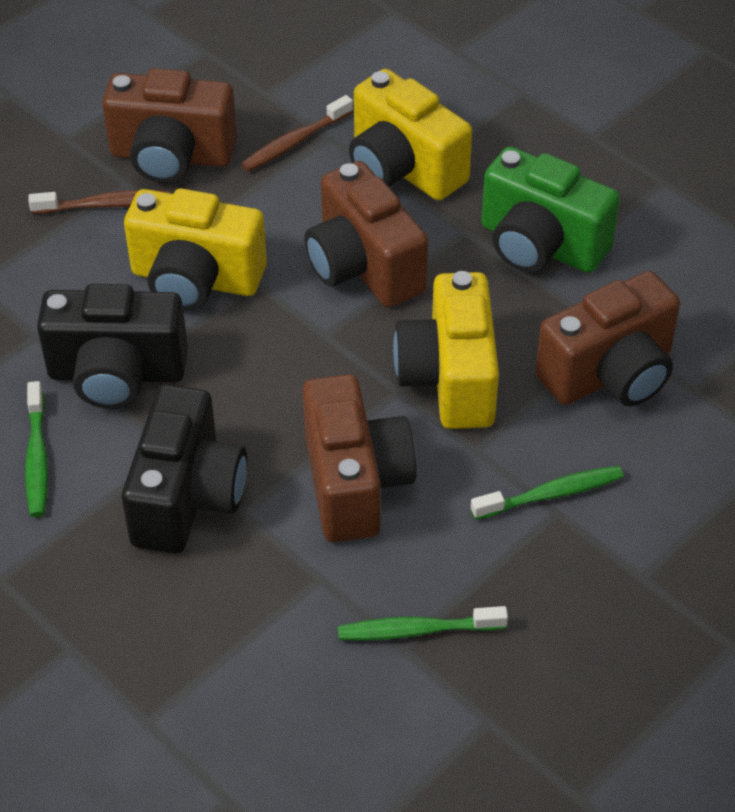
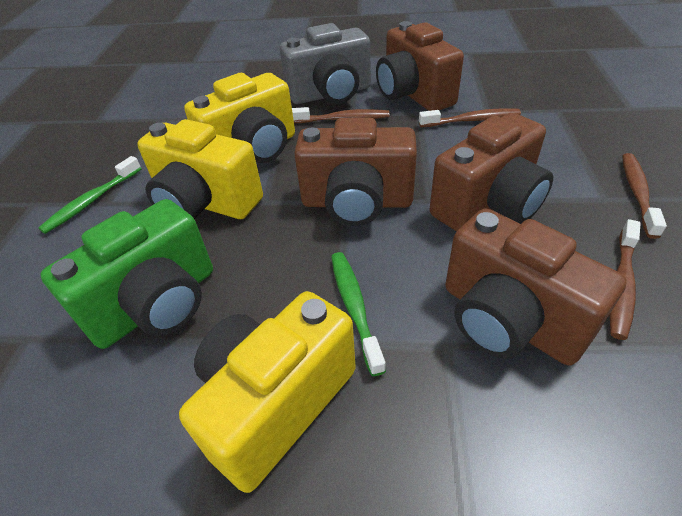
black camera: 2 -> 0
brown toothbrush: 2 -> 4
green toothbrush: 3 -> 2
grey camera: 0 -> 1

